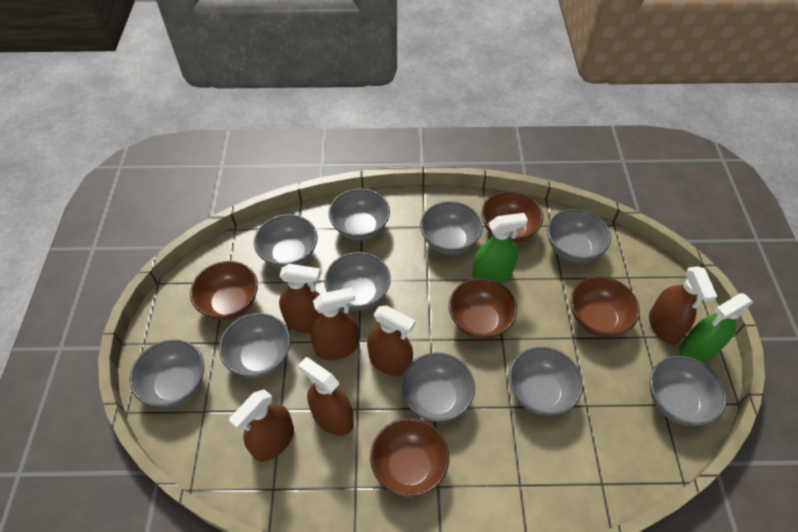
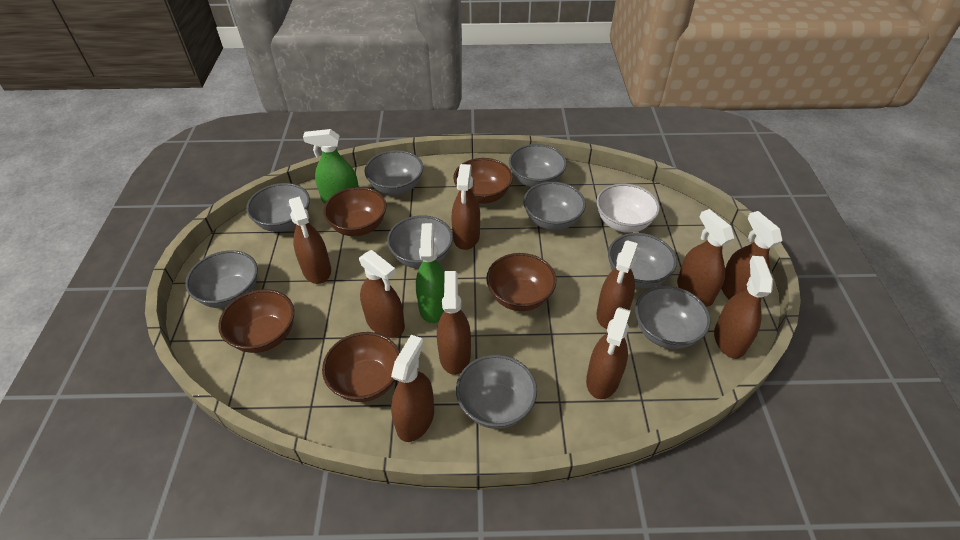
brown spray bottle: 6 -> 10
grey bowl: 10 -> 9
white bowl: 0 -> 1

